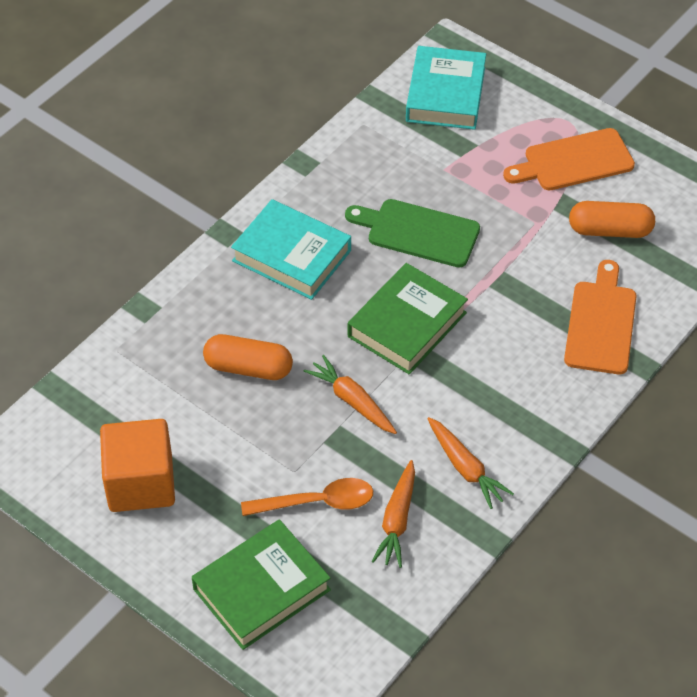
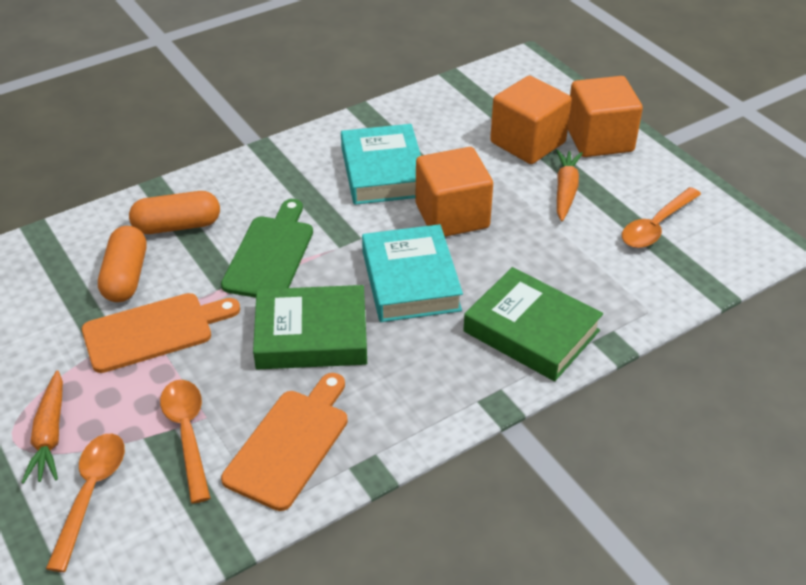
orange carrot: 3 -> 2
orange cube: 1 -> 3
orange spoon: 1 -> 3

